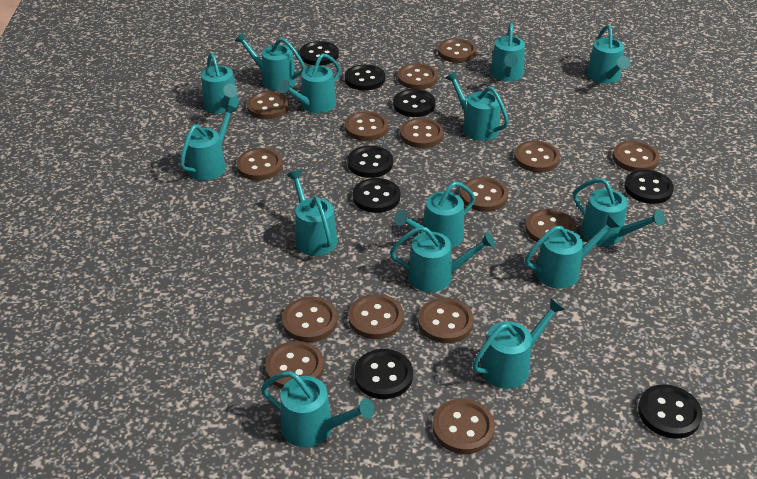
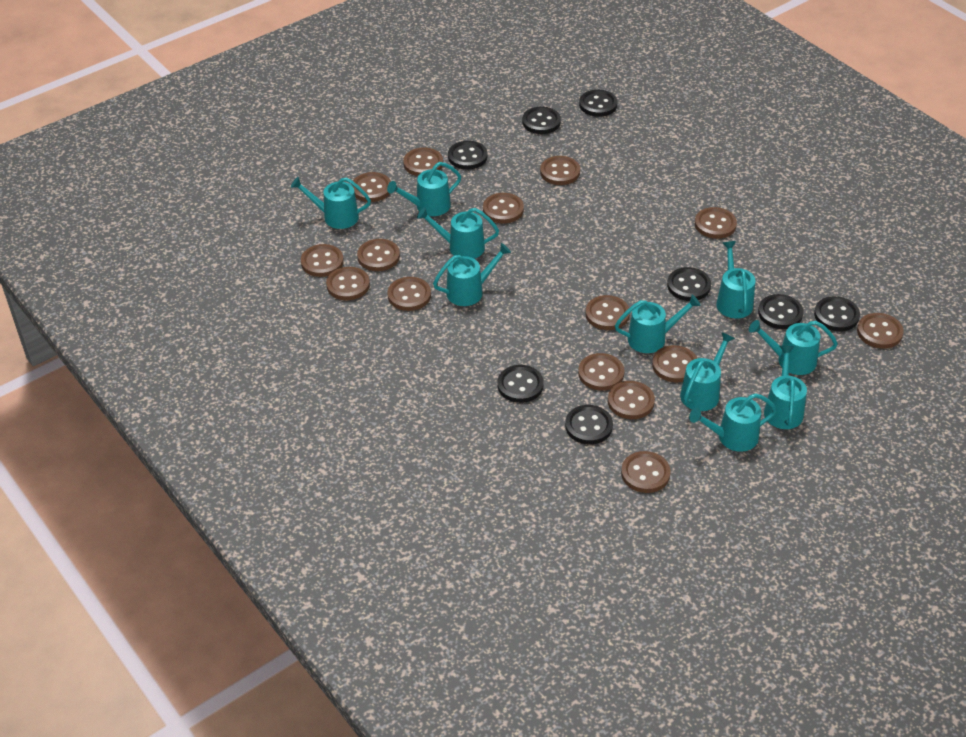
turquoise watering can: 14 -> 10

